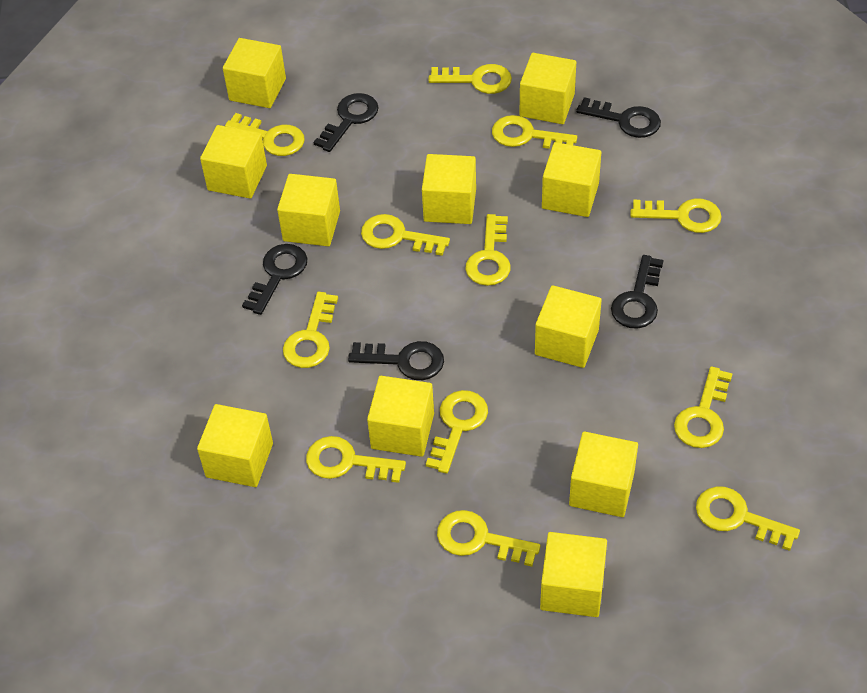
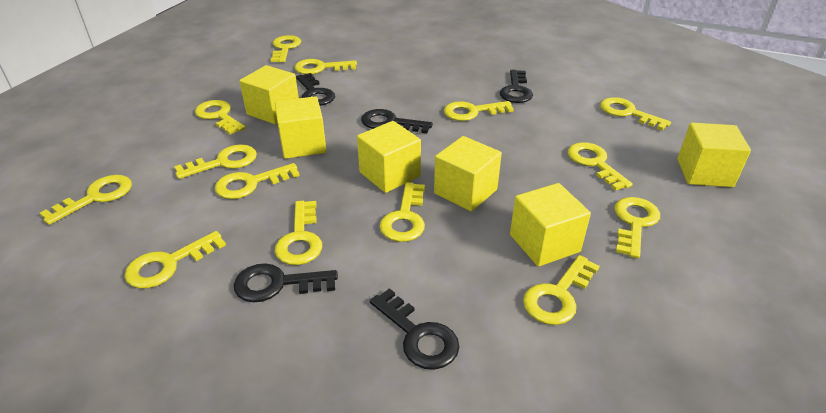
yellow cube: 11 -> 6
yellow key: 12 -> 14

